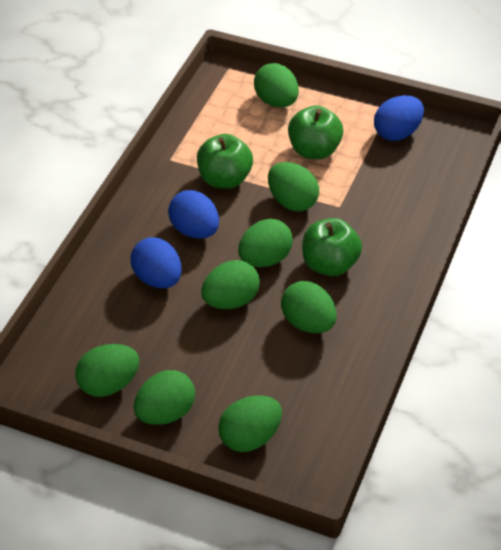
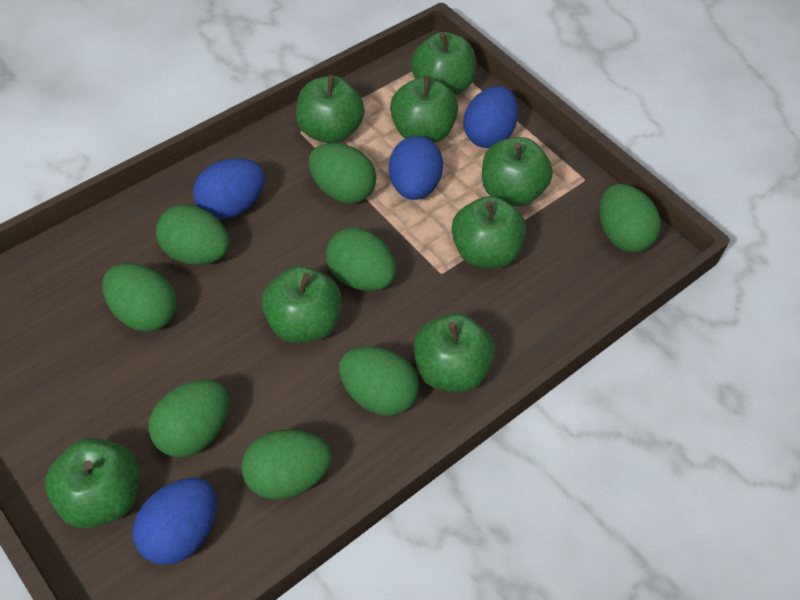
blue egg: 3 -> 4
green apple: 3 -> 8

